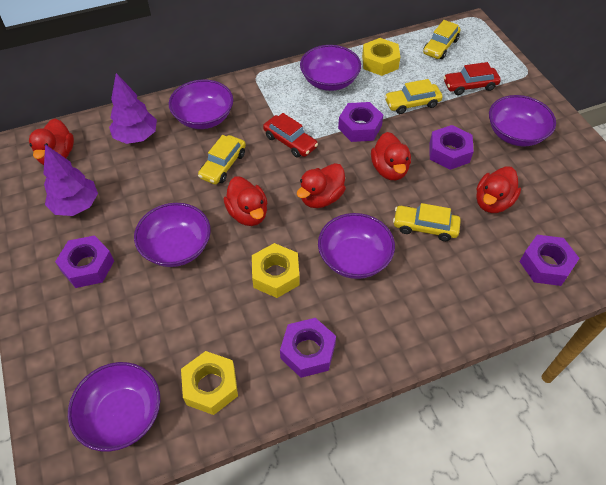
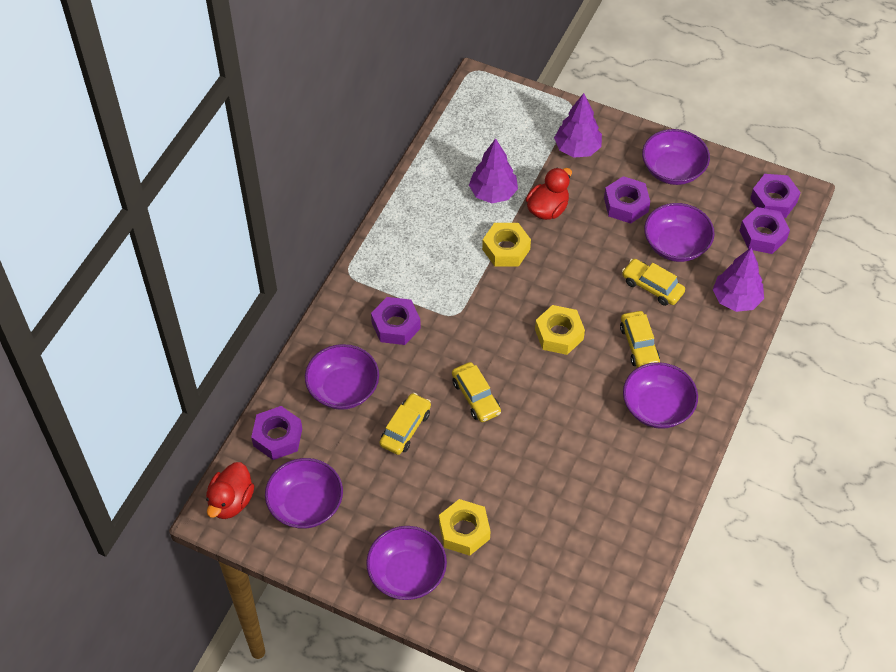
purple tree: 2 -> 3
red car: 2 -> 0
red duck: 5 -> 2

